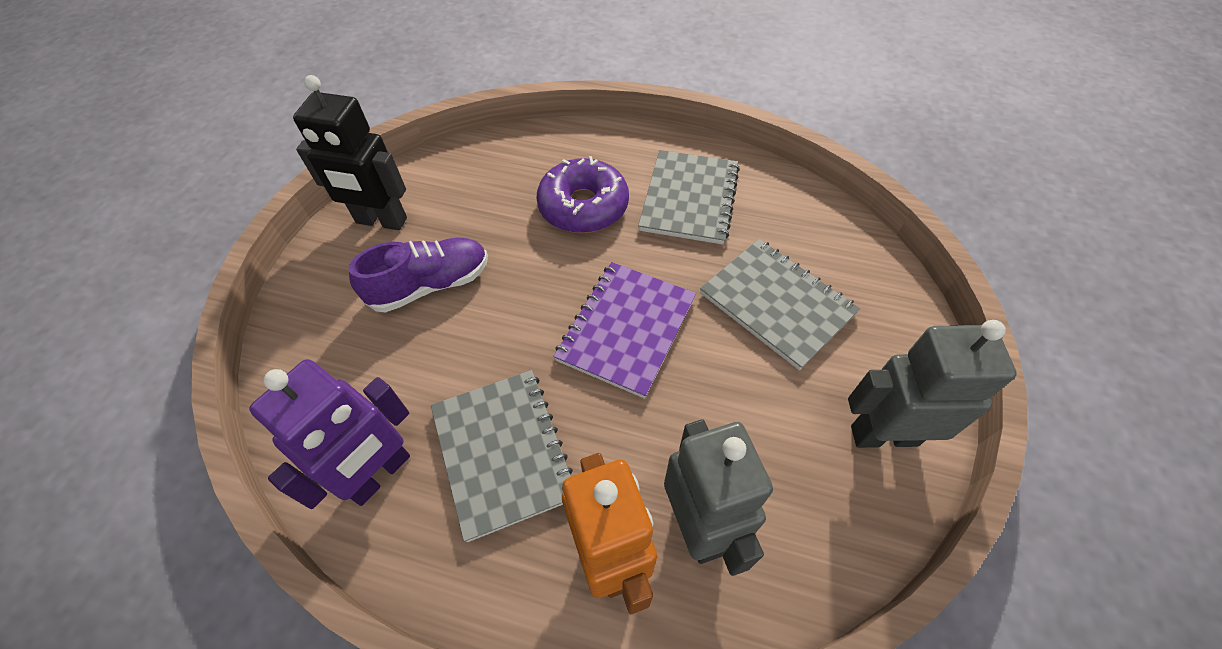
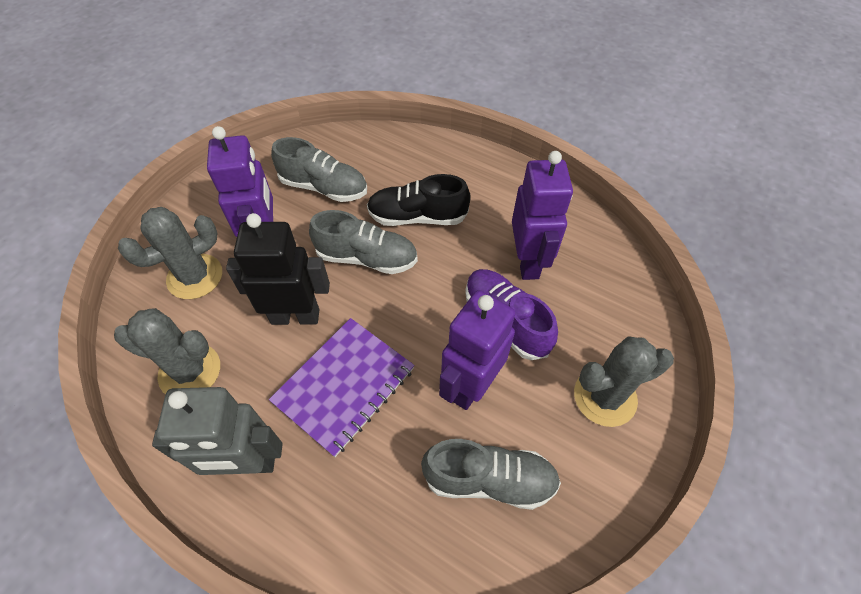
black shoe: 0 -> 1
grey cactus: 0 -> 3
grey notebook: 3 -> 0
grey robot: 2 -> 1
grey shoe: 0 -> 3
orange robot: 1 -> 0
purple donut: 1 -> 0
purple robot: 1 -> 3

